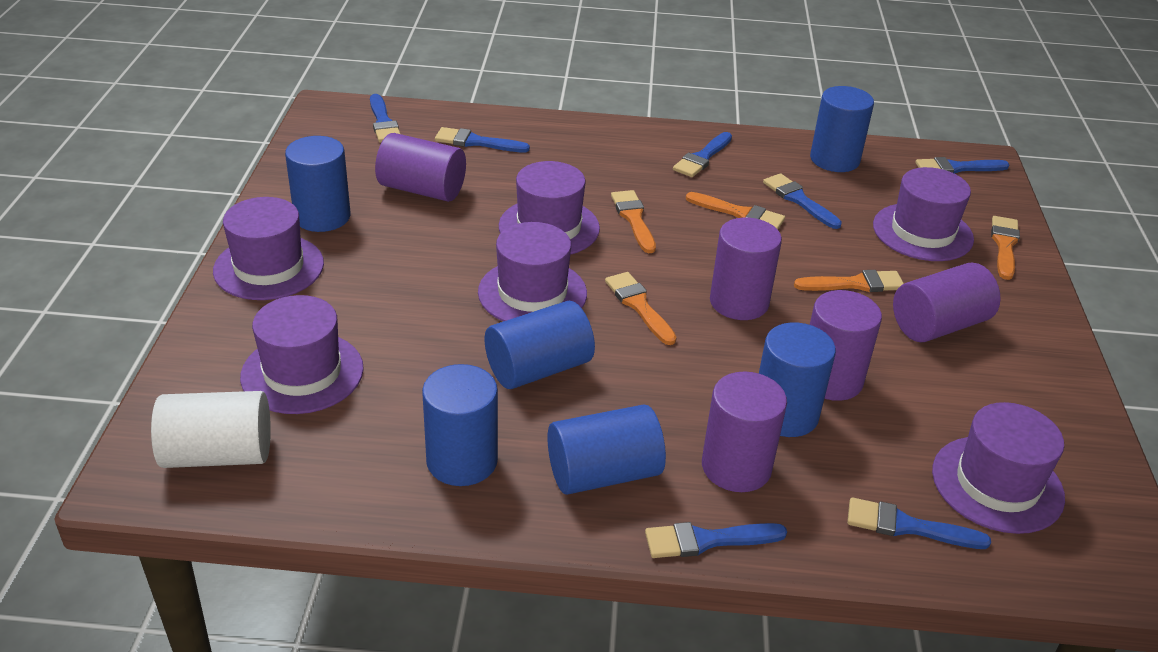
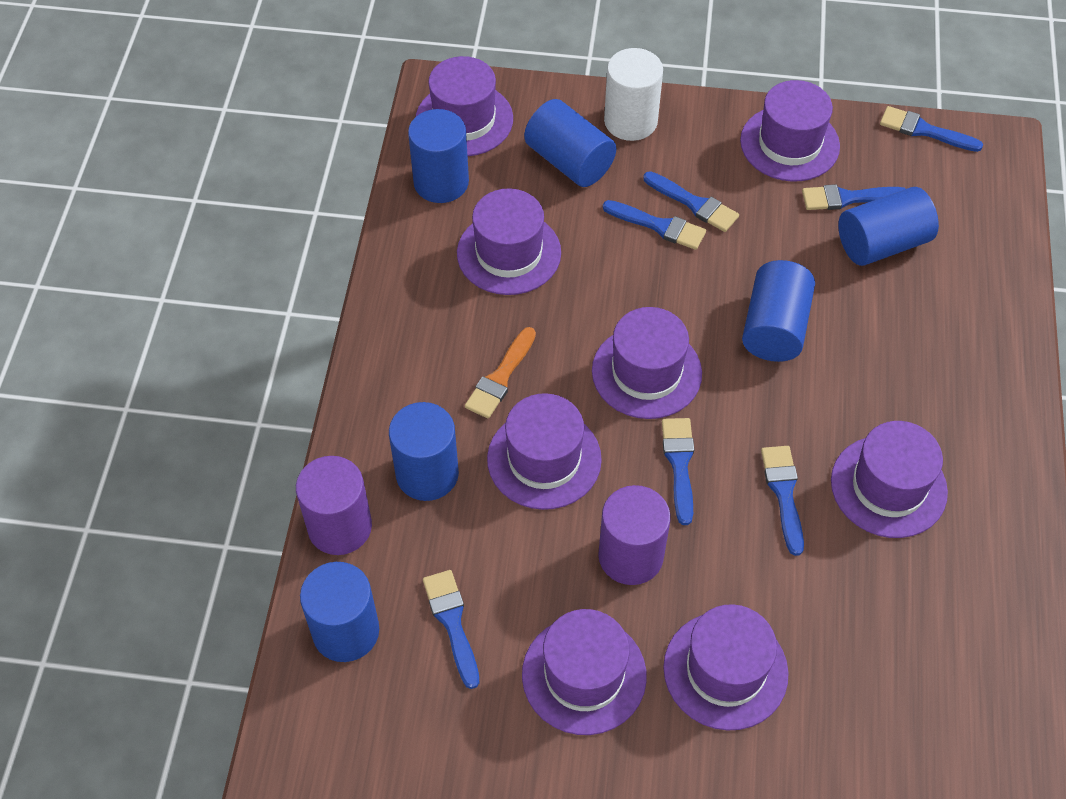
orange brush: 5 -> 1
purple cylinder: 5 -> 2
purple hat: 6 -> 8

